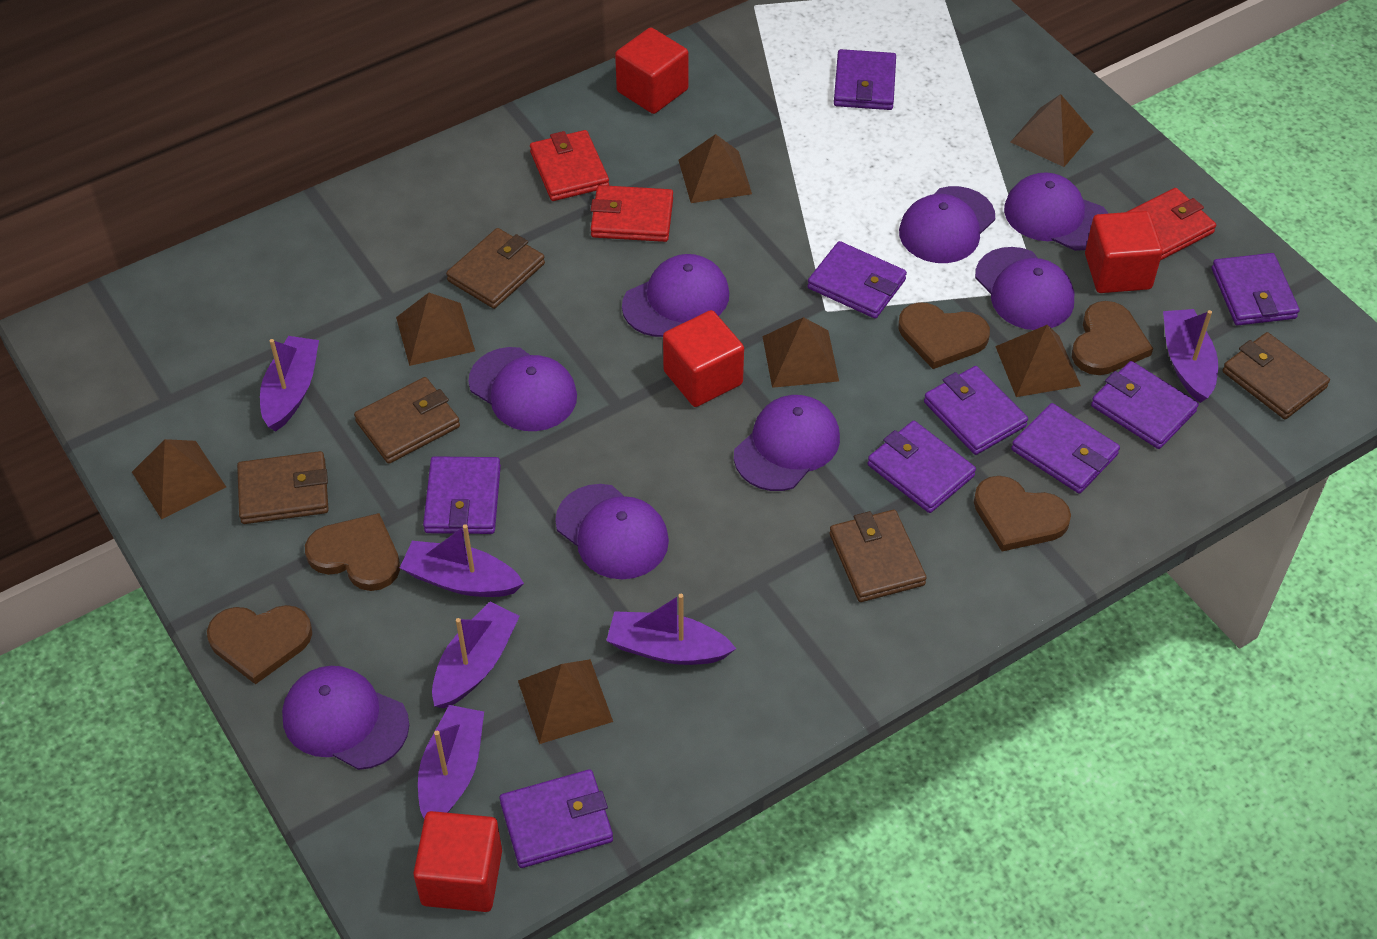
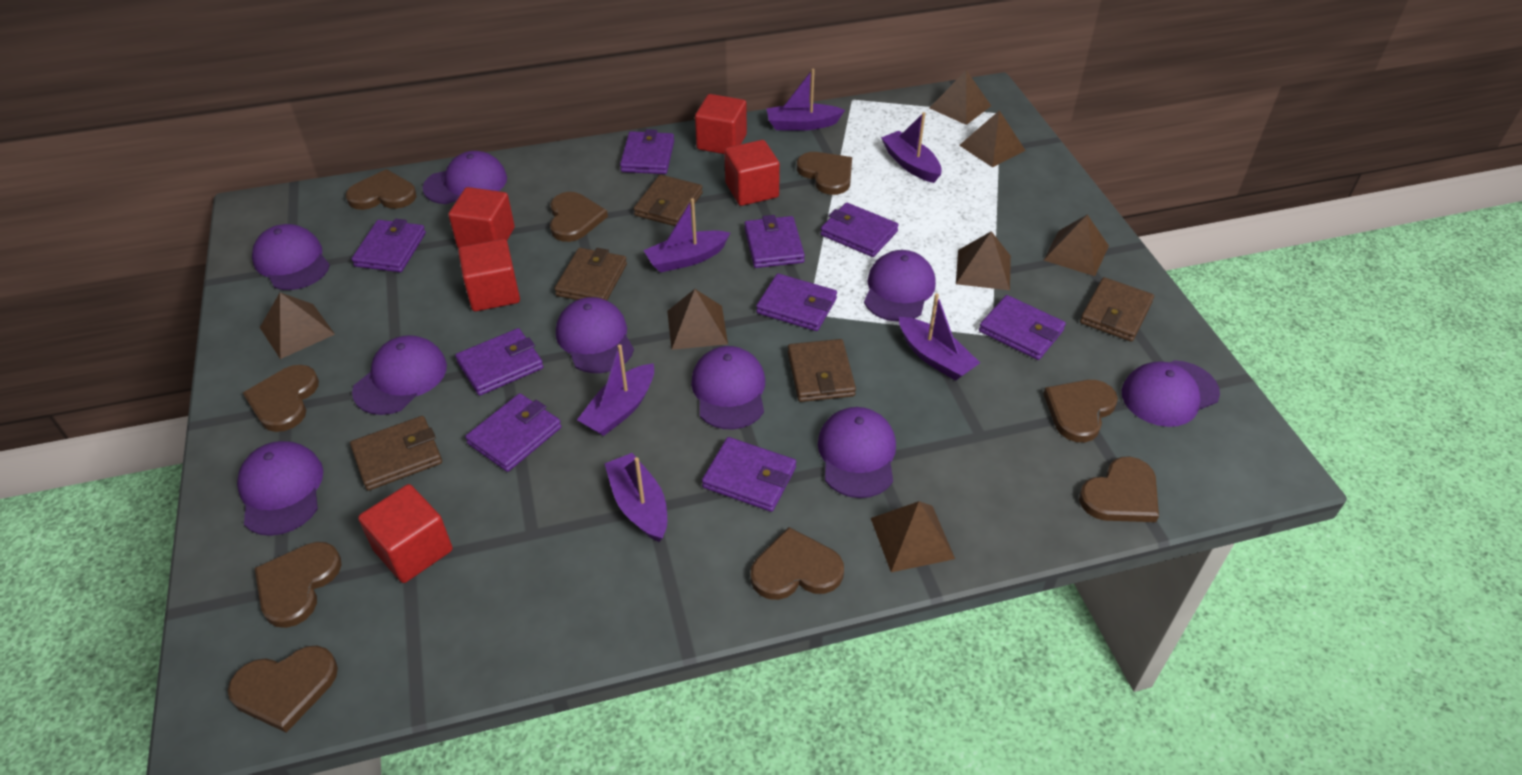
brown heart: 5 -> 9
purple cap: 8 -> 9
red cube: 4 -> 5
red wallet: 3 -> 0

